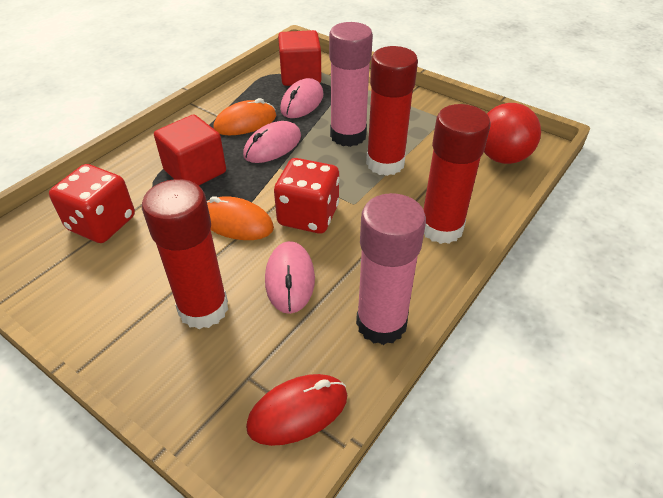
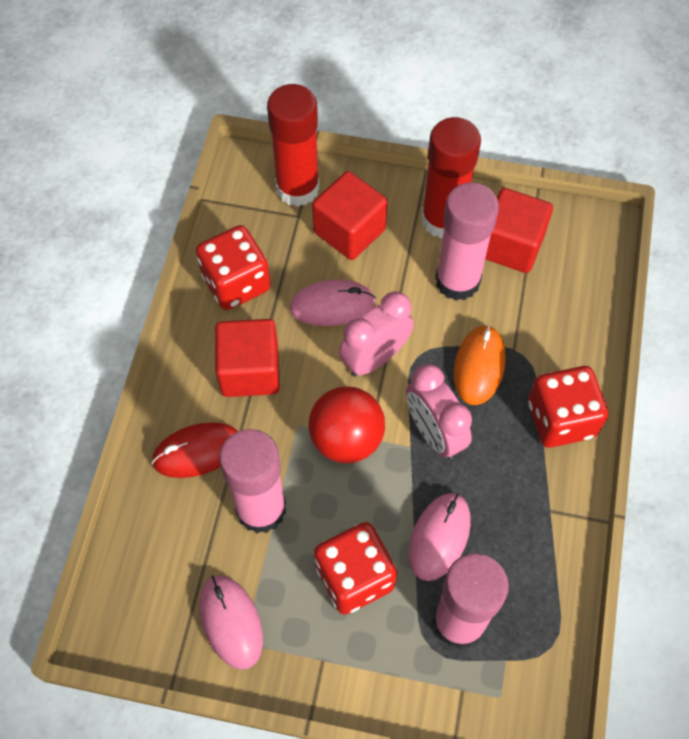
orange mouse: 2 -> 1
pink clock: 0 -> 2
pink glue stick: 2 -> 3
red cube: 2 -> 3
red dice: 2 -> 3
red glue stick: 3 -> 2

